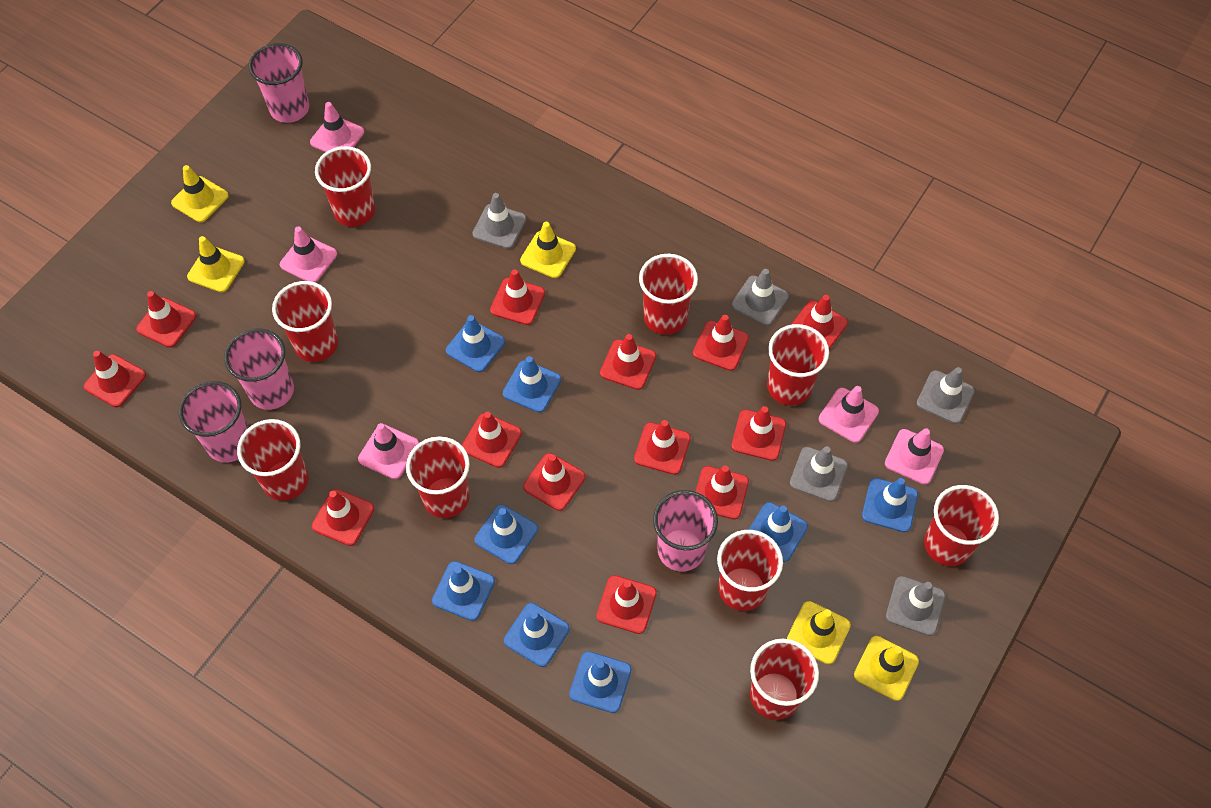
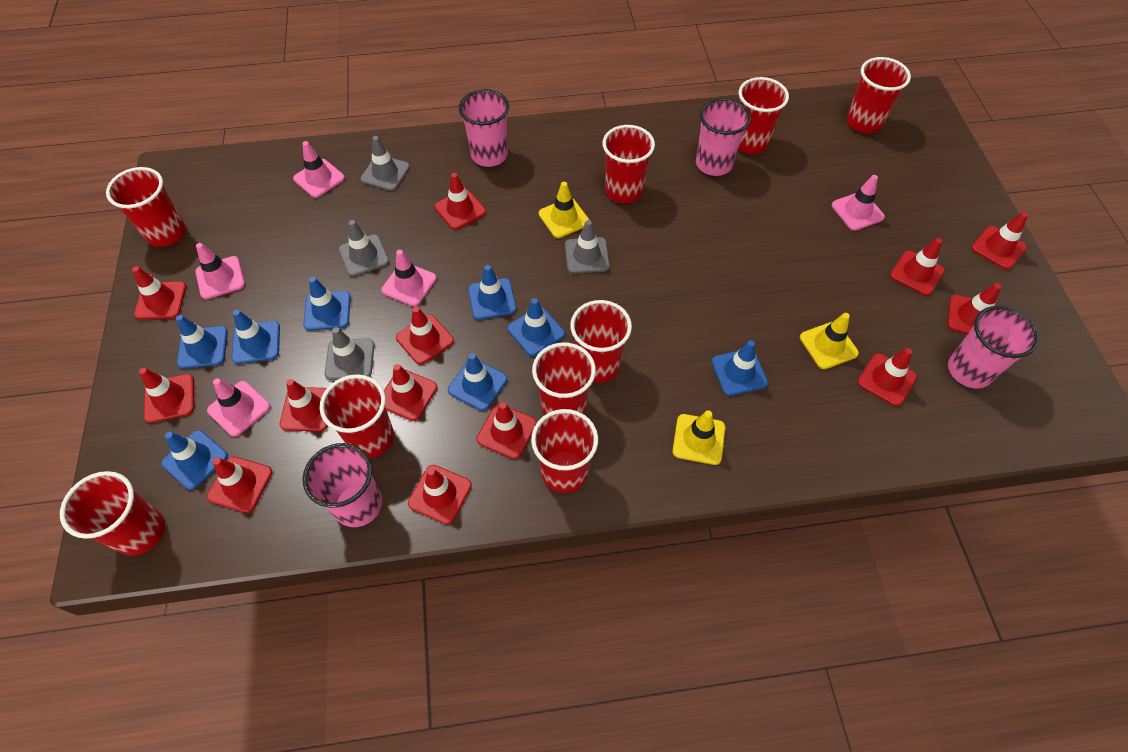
grey traffic cone: 5 -> 4
yellow traffic cone: 5 -> 3

